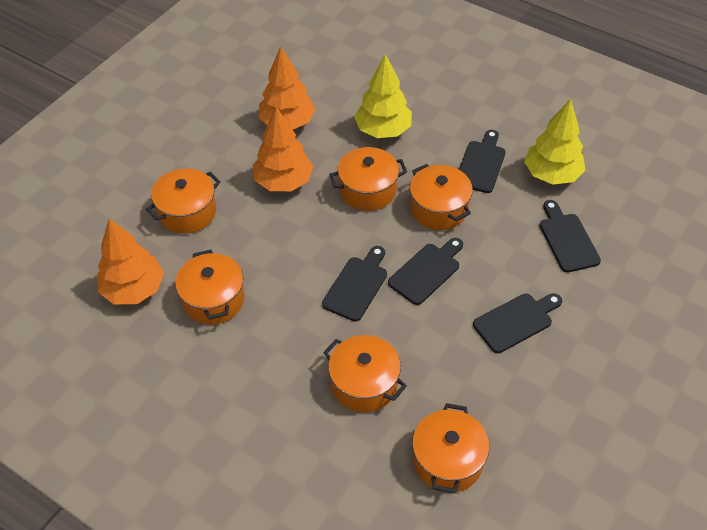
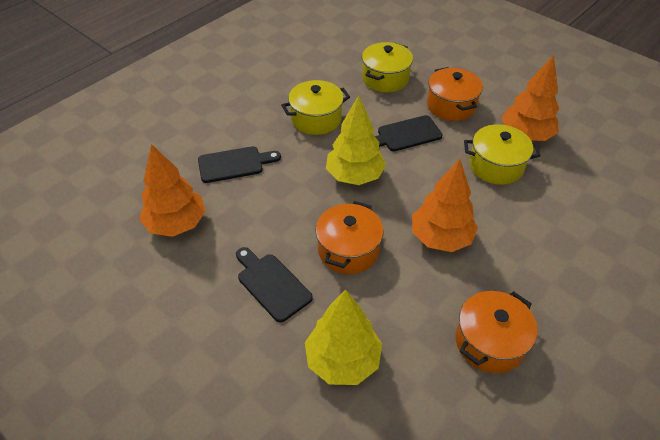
black cutting board: 5 -> 3
orange pot: 6 -> 3
yellow pot: 0 -> 3

